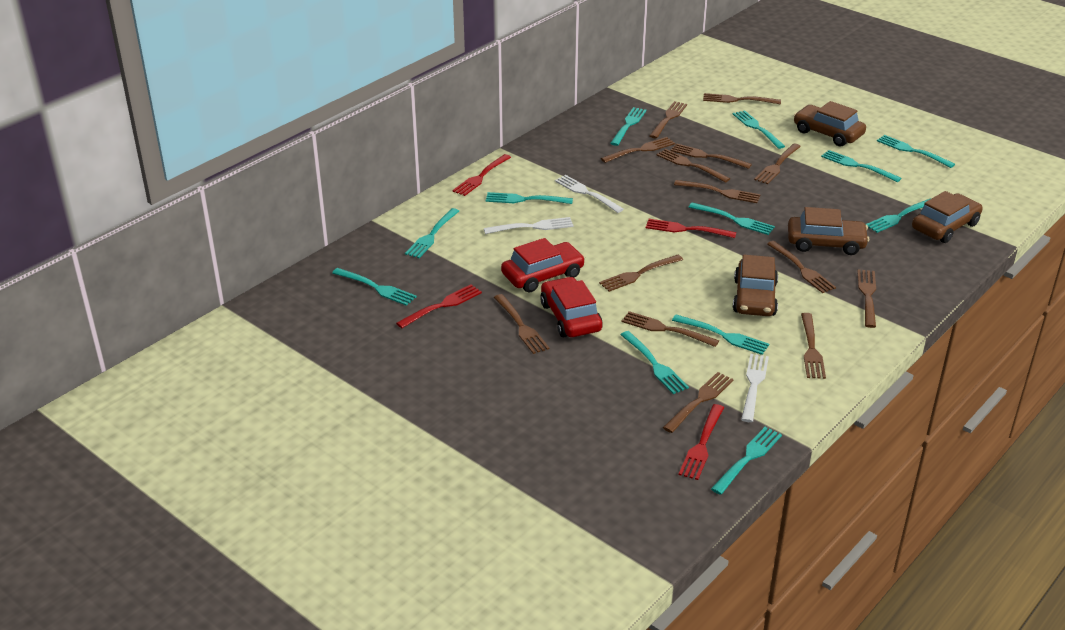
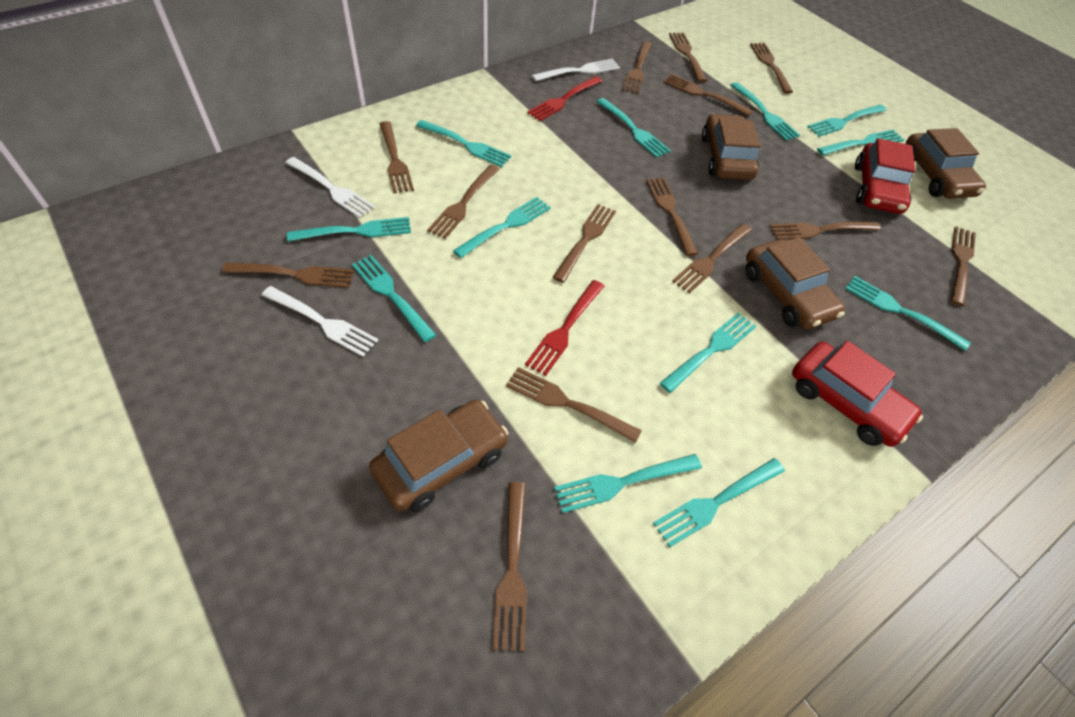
red fork: 4 -> 2

